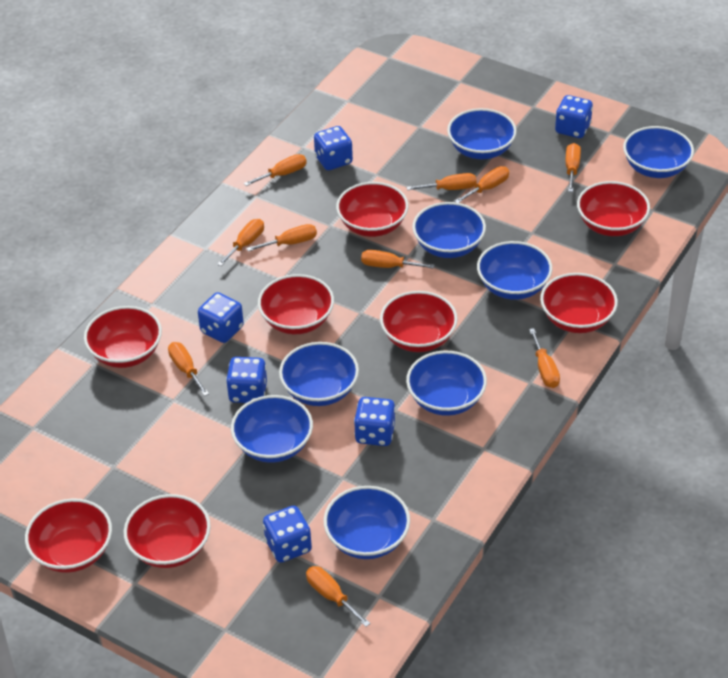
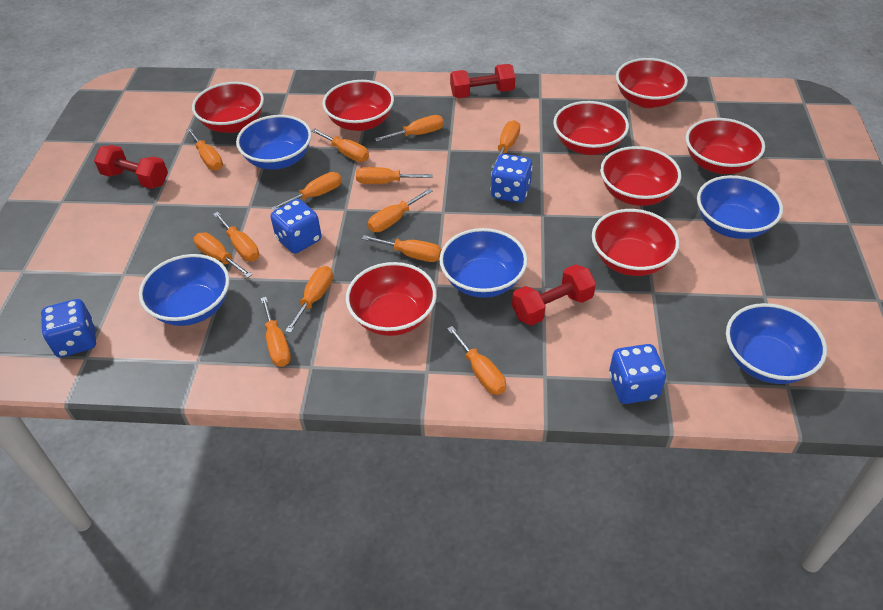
blue bowl: 8 -> 5
blue dice: 6 -> 4
orange screwdriver: 10 -> 13
red dumbbell: 0 -> 3

